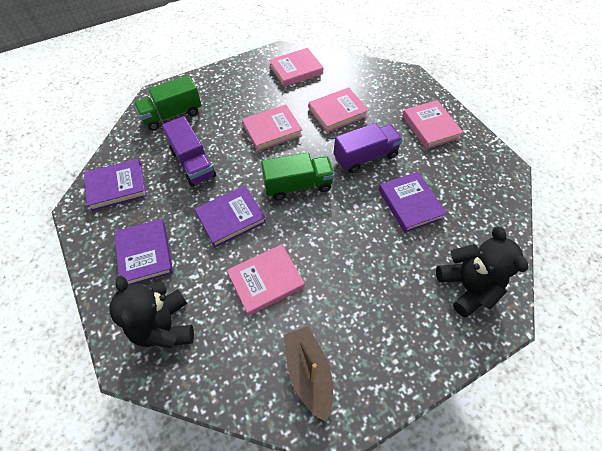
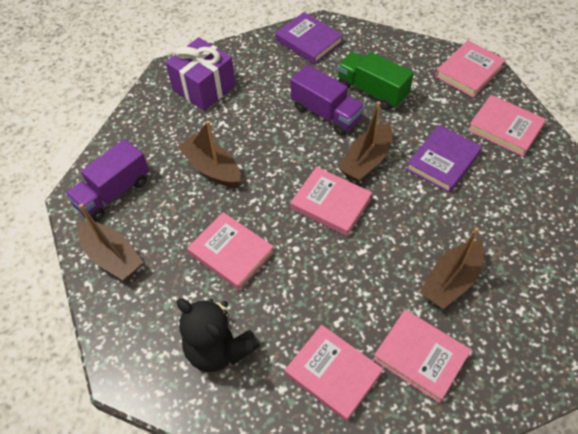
black teddy bear: 2 -> 1
brown boat: 1 -> 4
green truck: 2 -> 1
pink book: 5 -> 6
purple book: 4 -> 2
purple gift: 0 -> 1

